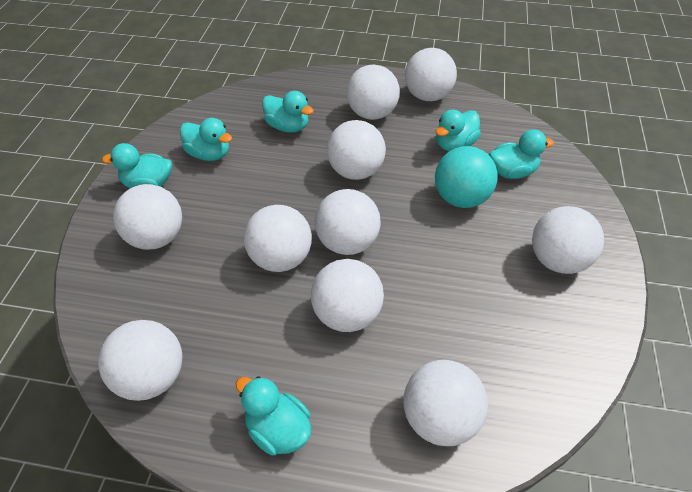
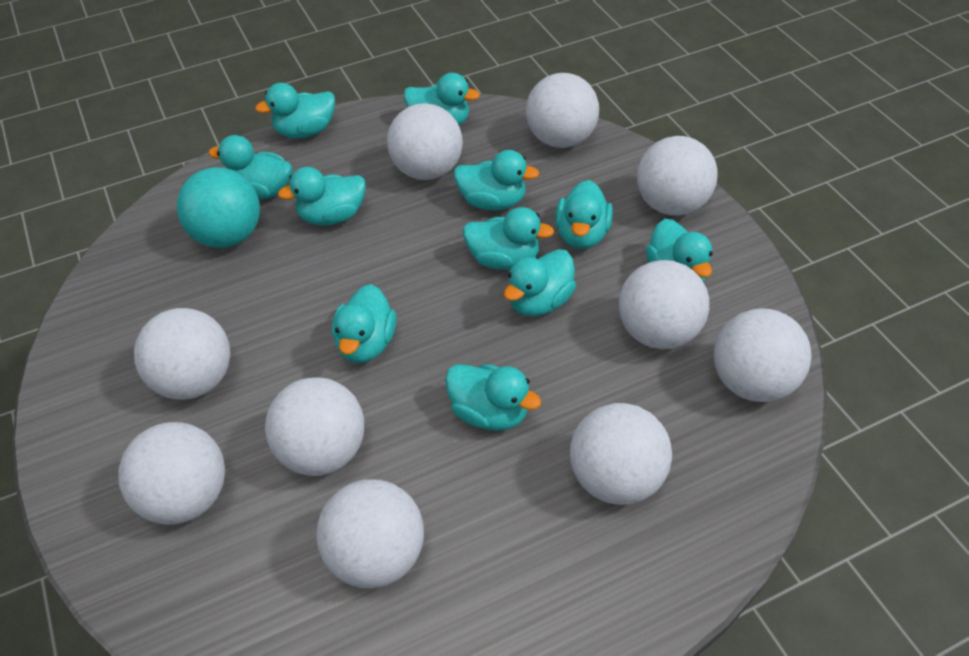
turquoise duck: 6 -> 11

